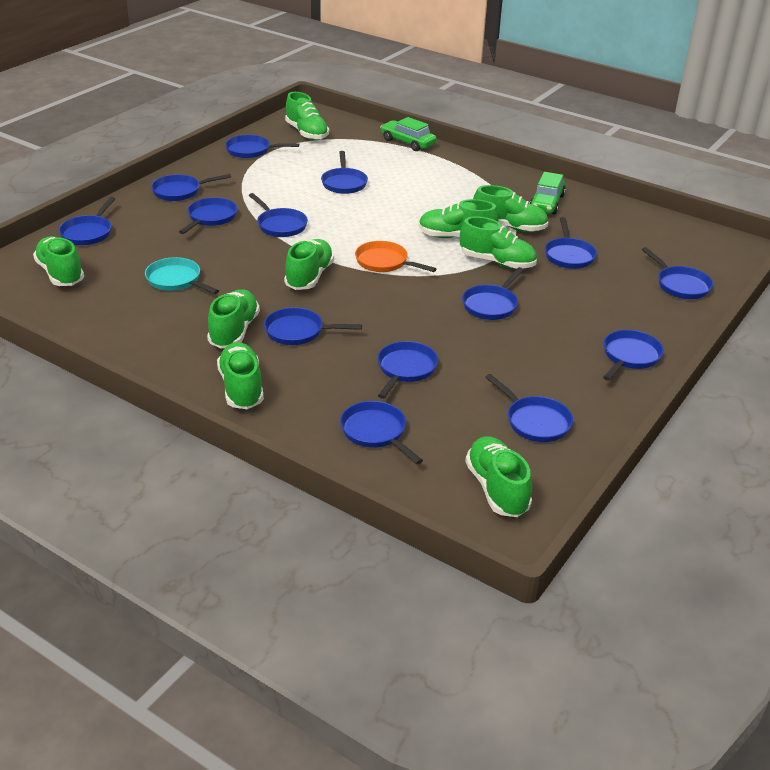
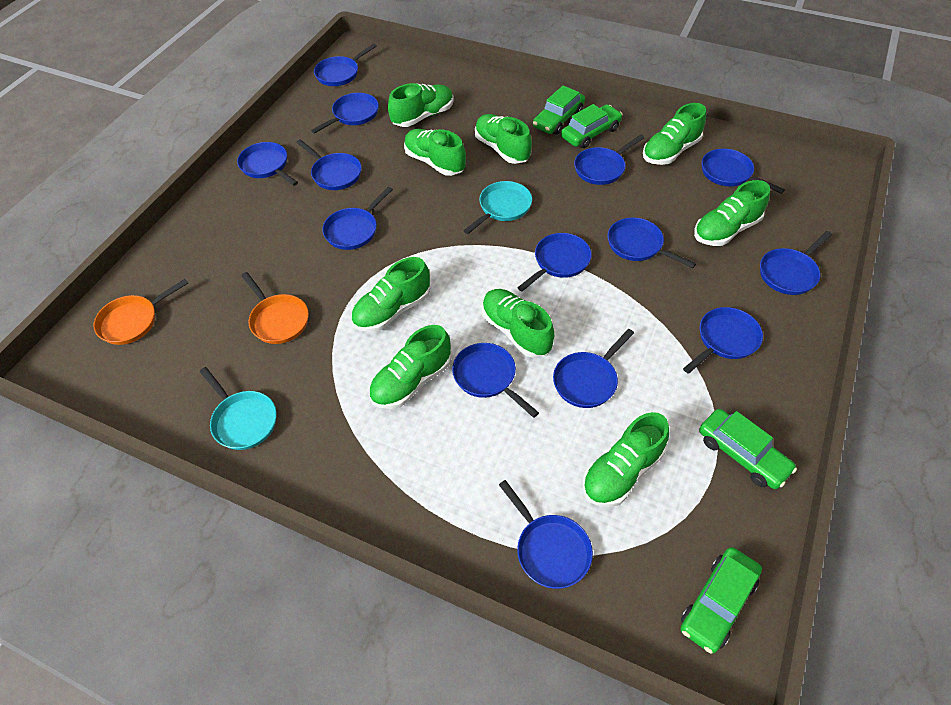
green car: 2 -> 4
orange pan: 1 -> 2
turquoise pan: 1 -> 2

